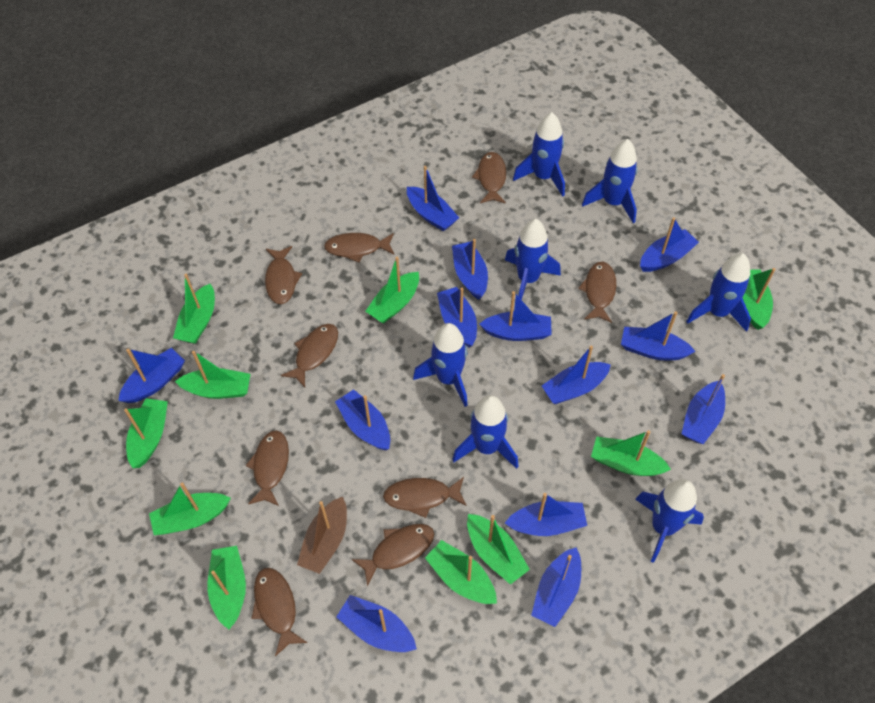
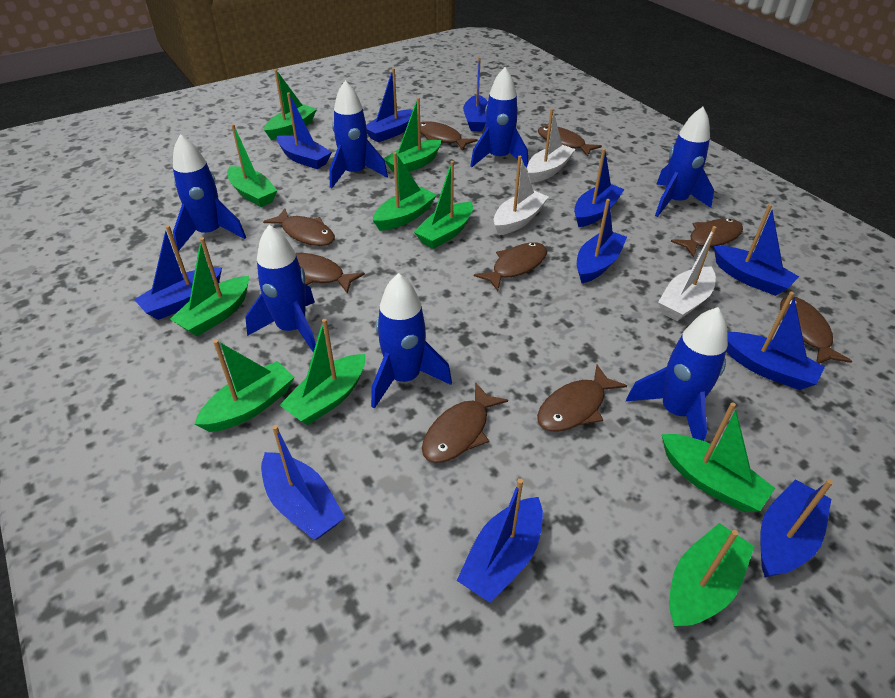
blue boat: 13 -> 11
brown boat: 1 -> 0
white boat: 0 -> 3

